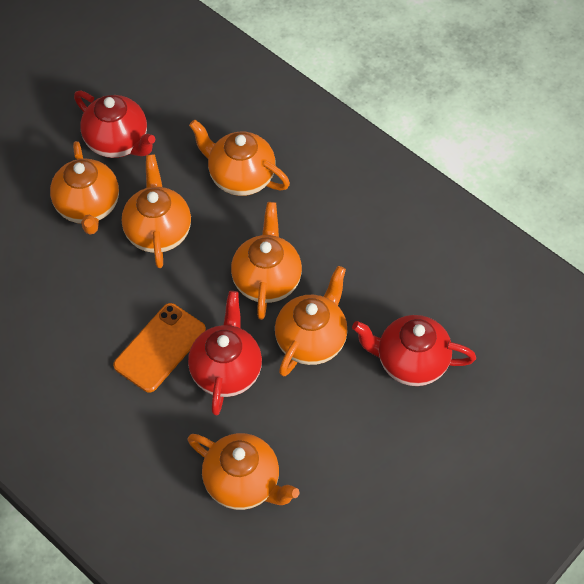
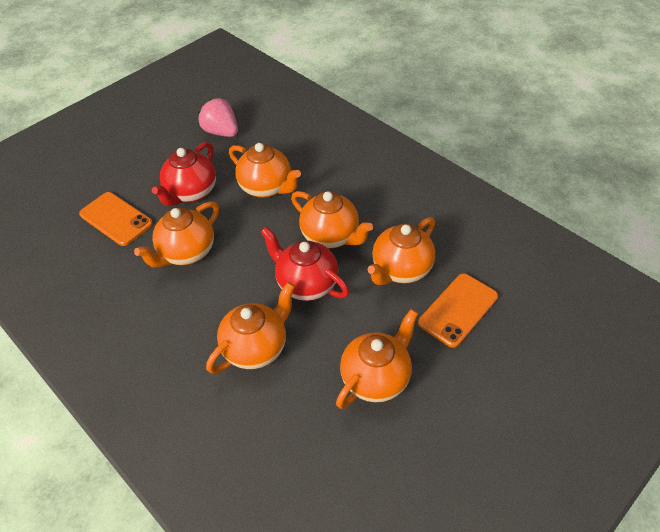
orange phone: 1 -> 2
pink strawberry: 0 -> 1
red teapot: 3 -> 2

